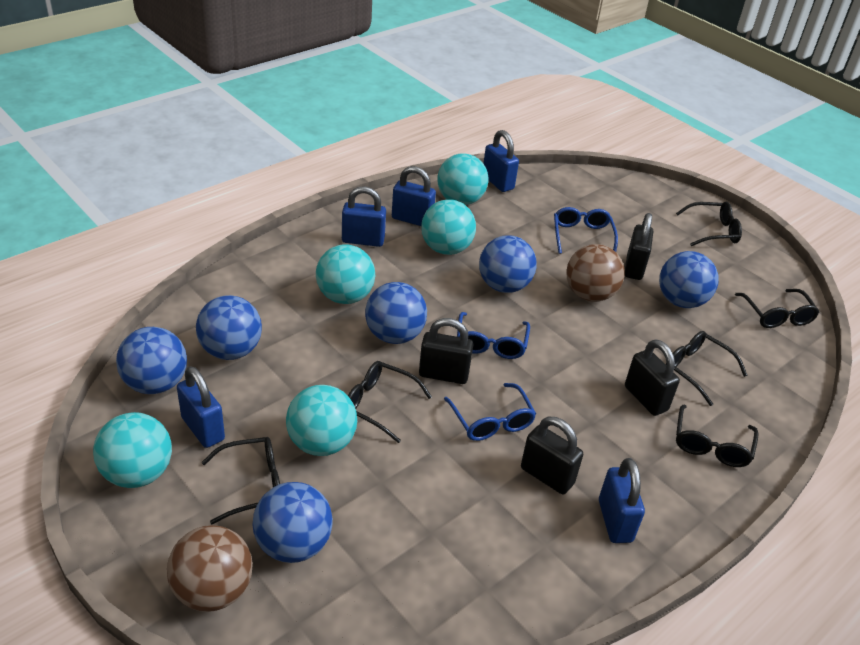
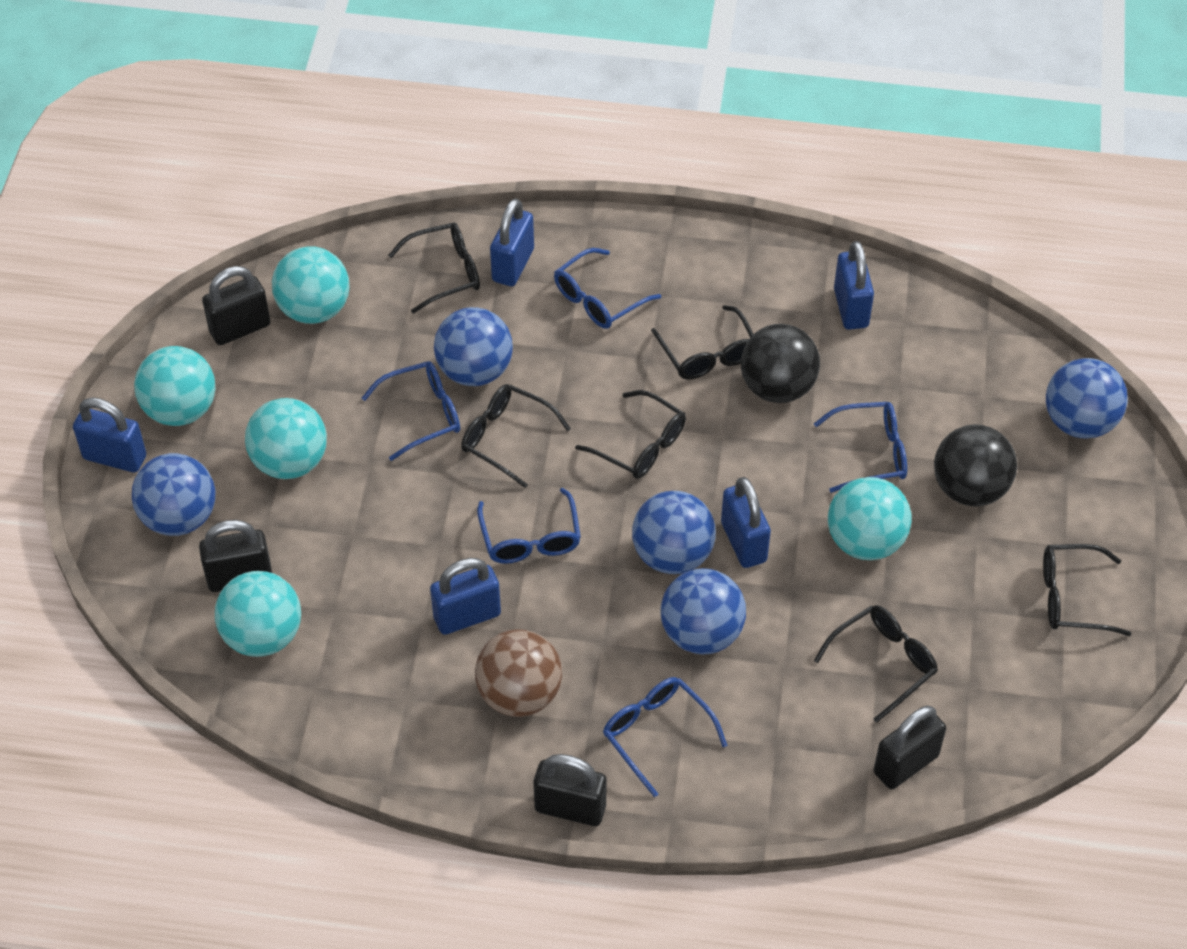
black ball: 0 -> 2
blue ball: 6 -> 5
blue glasses: 3 -> 5
brown ball: 2 -> 1

